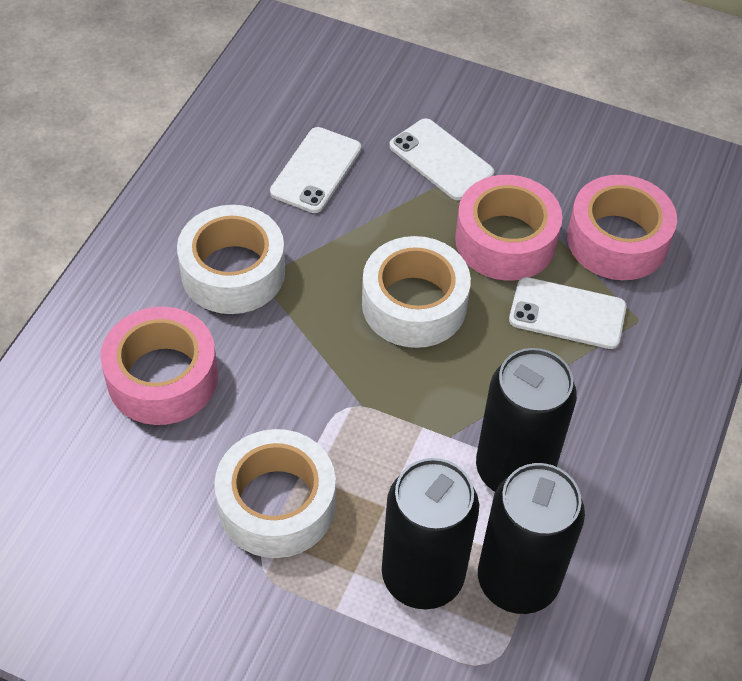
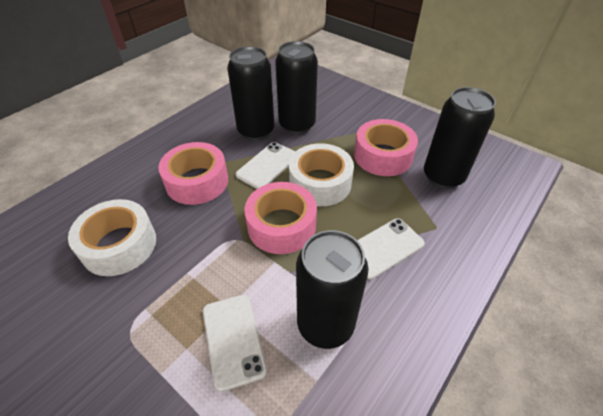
black can: 3 -> 4
white tape: 3 -> 2

